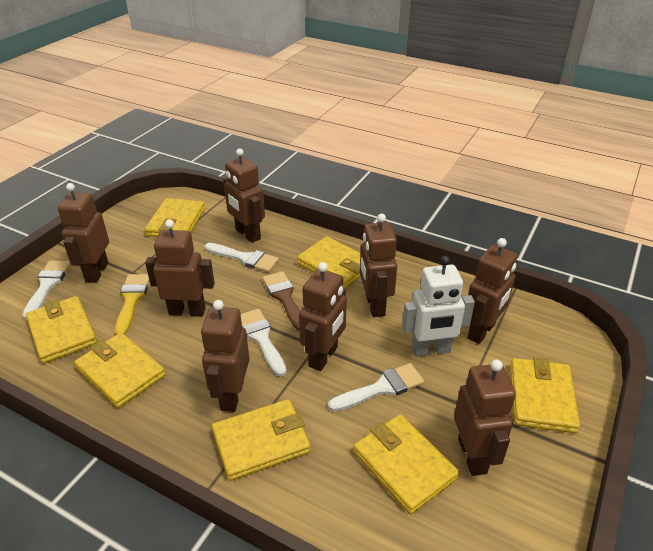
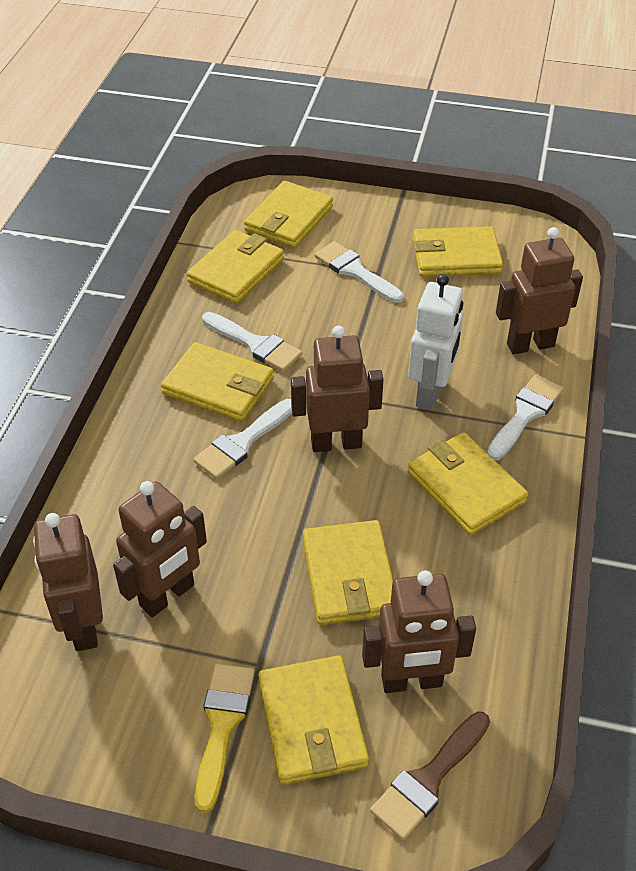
brown robot: 8 -> 5

